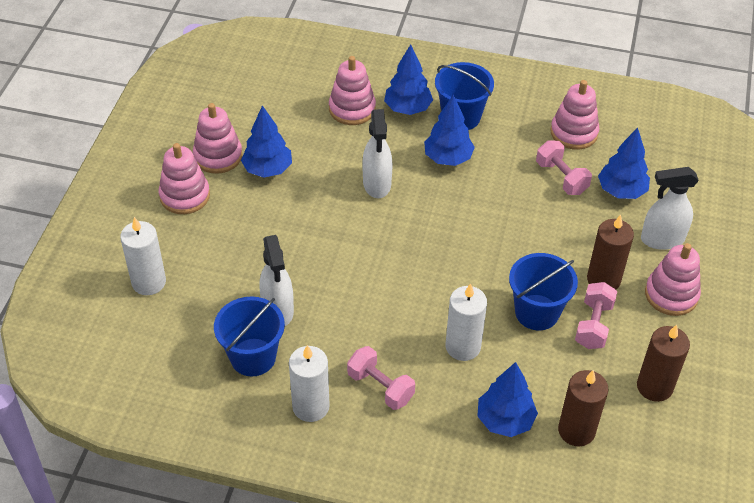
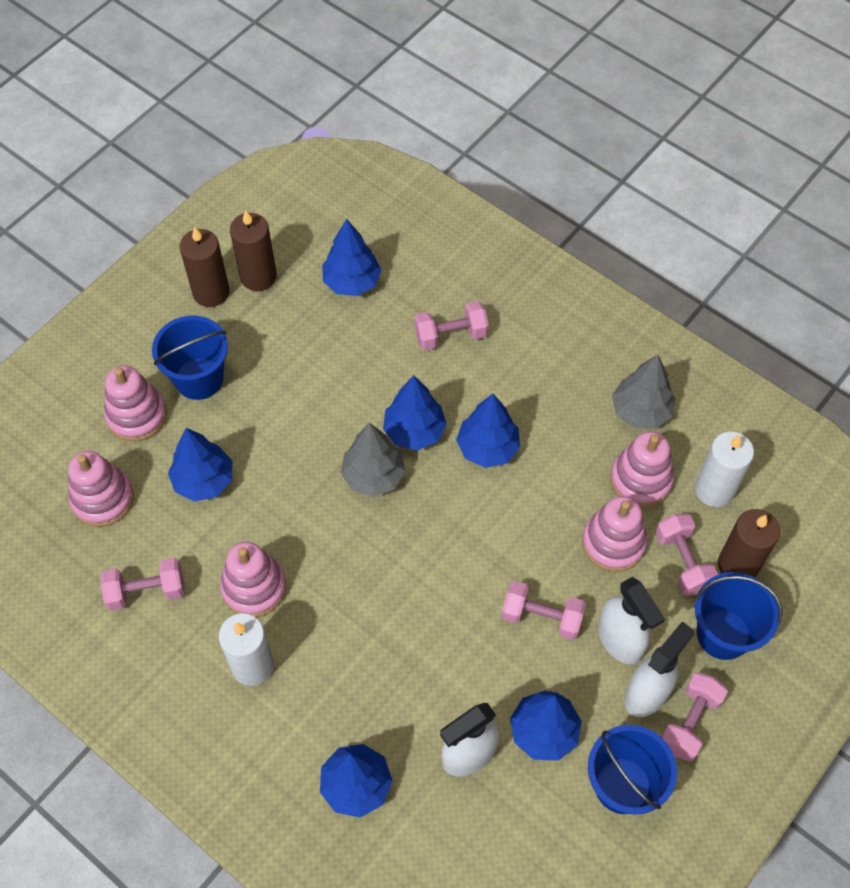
blue tree: 5 -> 6
grey tree: 0 -> 2
pink dumbbell: 3 -> 5
white candle: 3 -> 2

